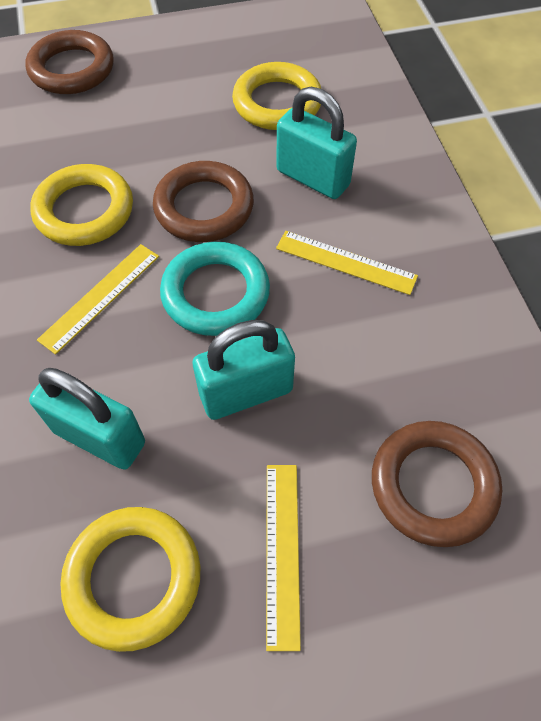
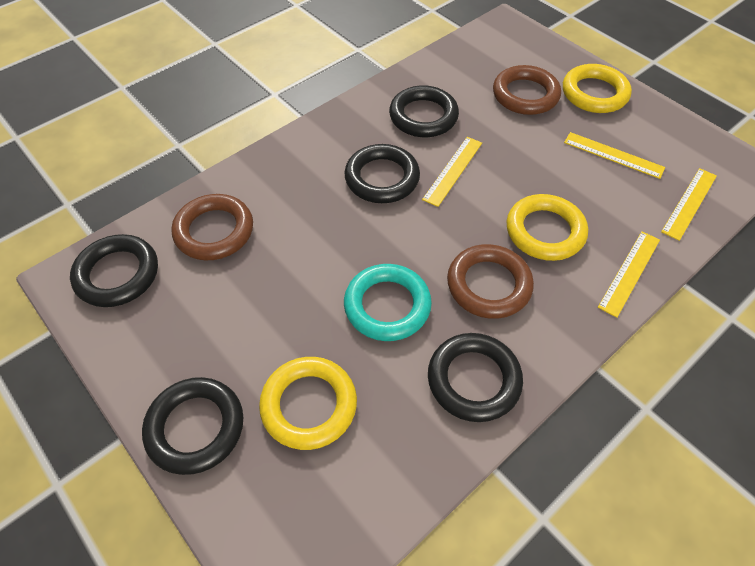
black ring: 0 -> 5
turquoise padlock: 3 -> 0
yellow ruler: 3 -> 4

